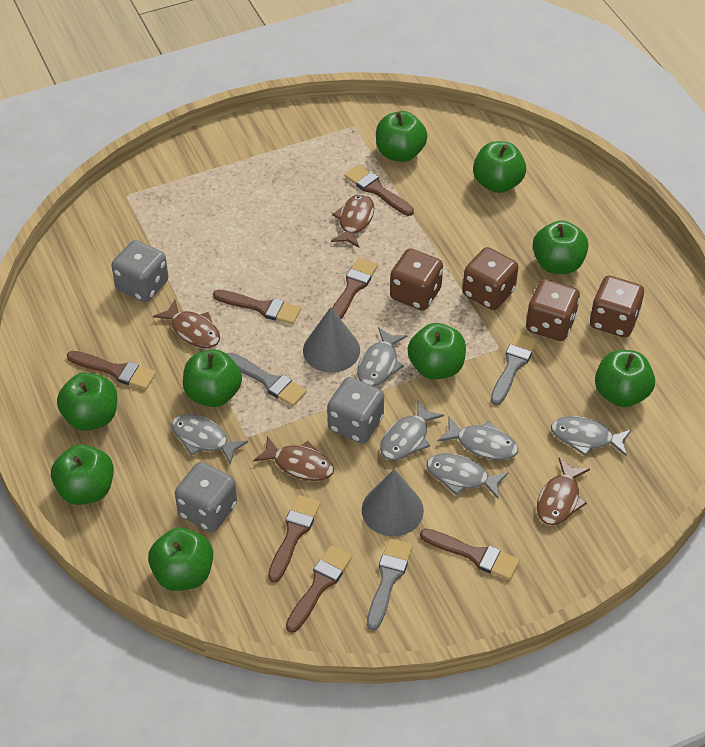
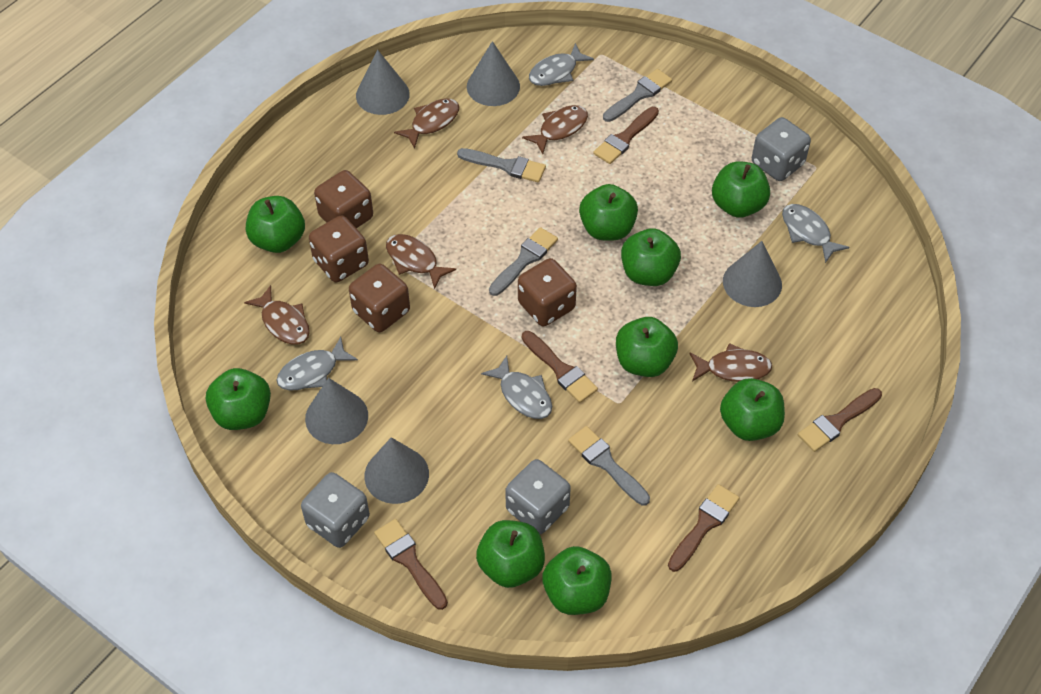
brown brush: 7 -> 5
brown fish: 4 -> 5
grey brush: 3 -> 4
grey cone: 2 -> 5
grey fish: 6 -> 4

